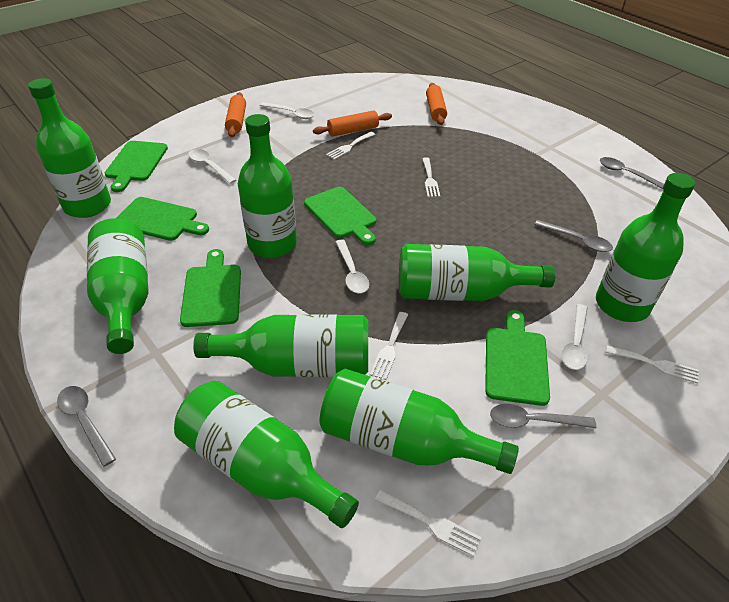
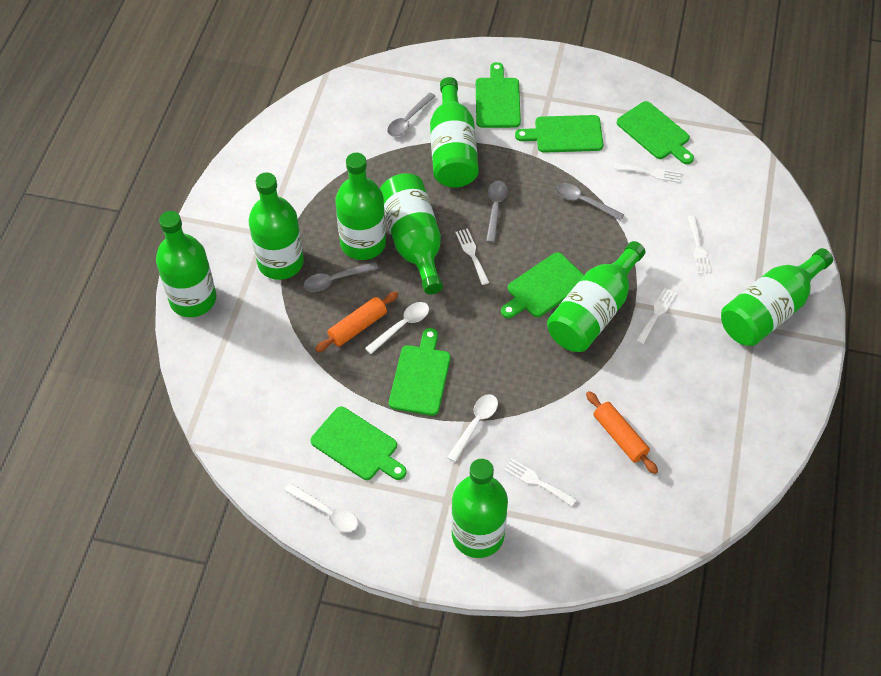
green cutting board: 5 -> 6
orange rolling pin: 3 -> 2
white spoon: 4 -> 3

